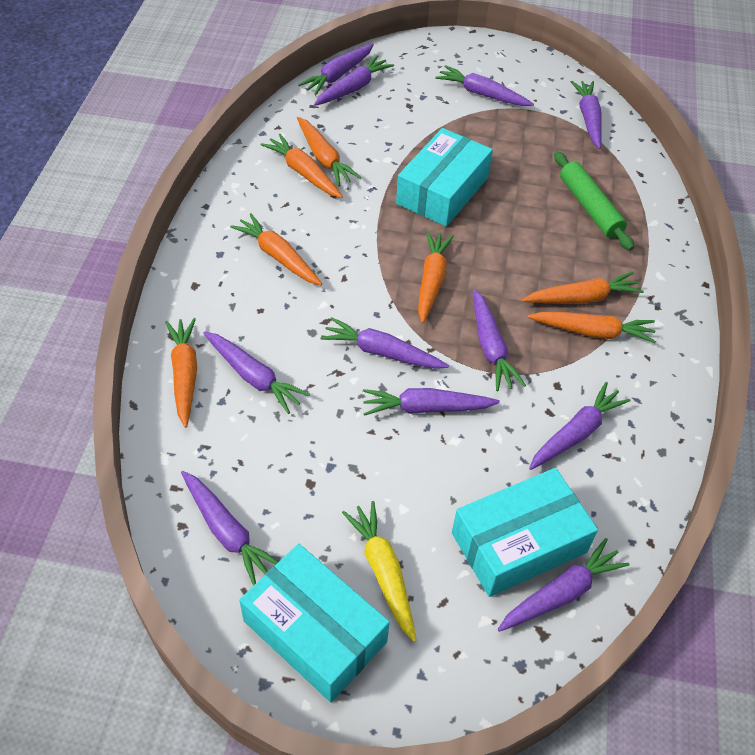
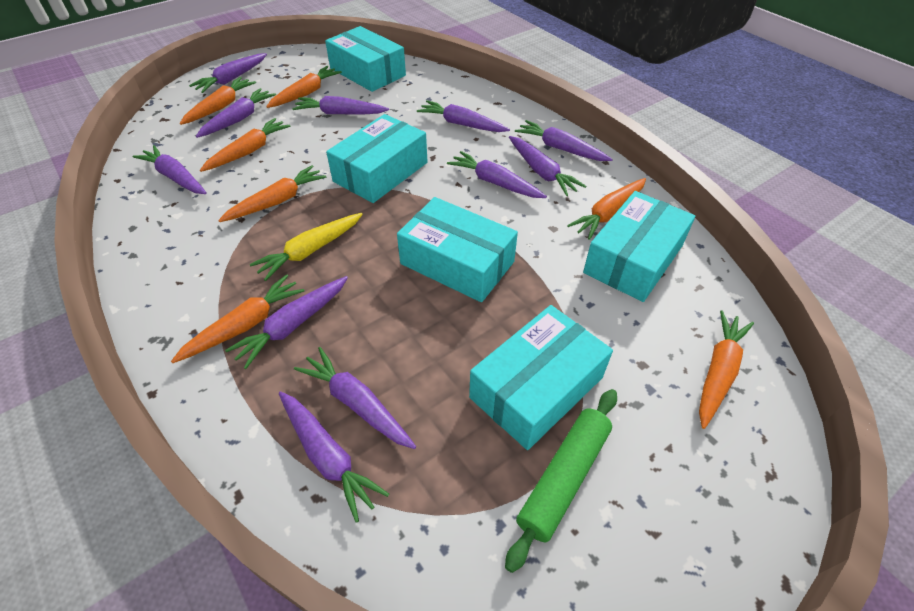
turquoise box: 3 -> 5

